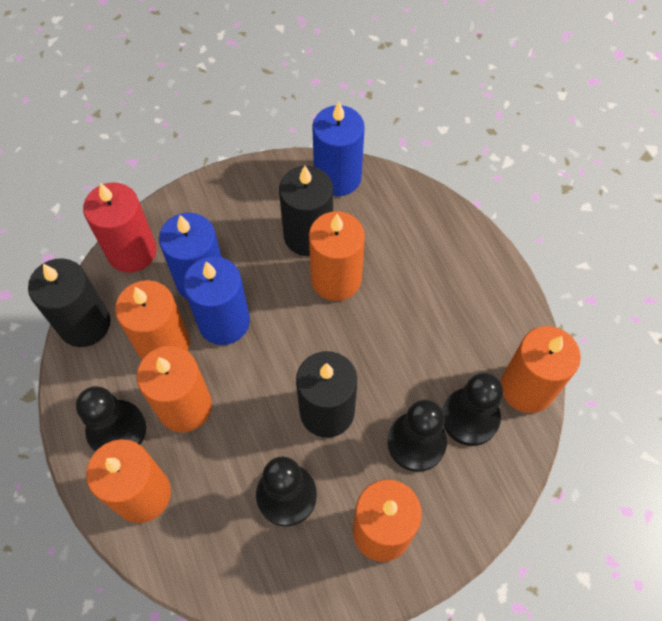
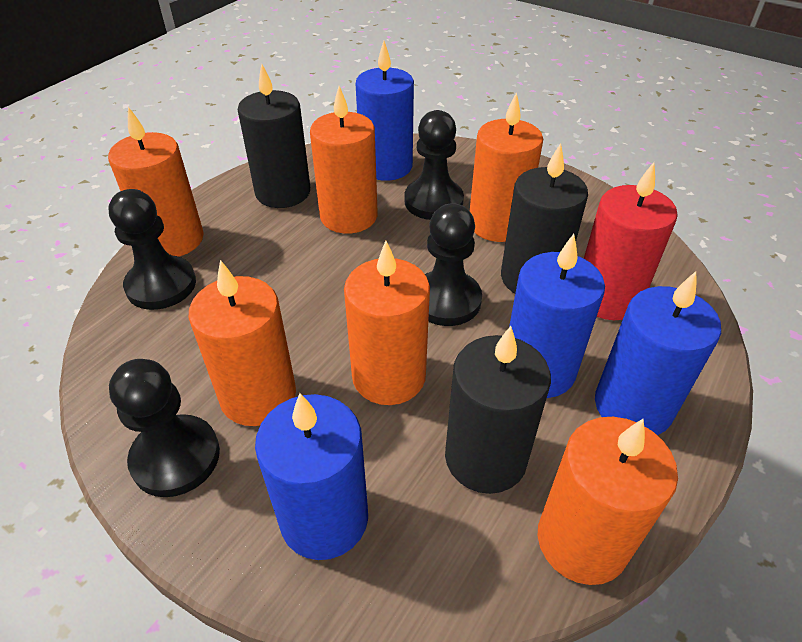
blue candle: 3 -> 4

